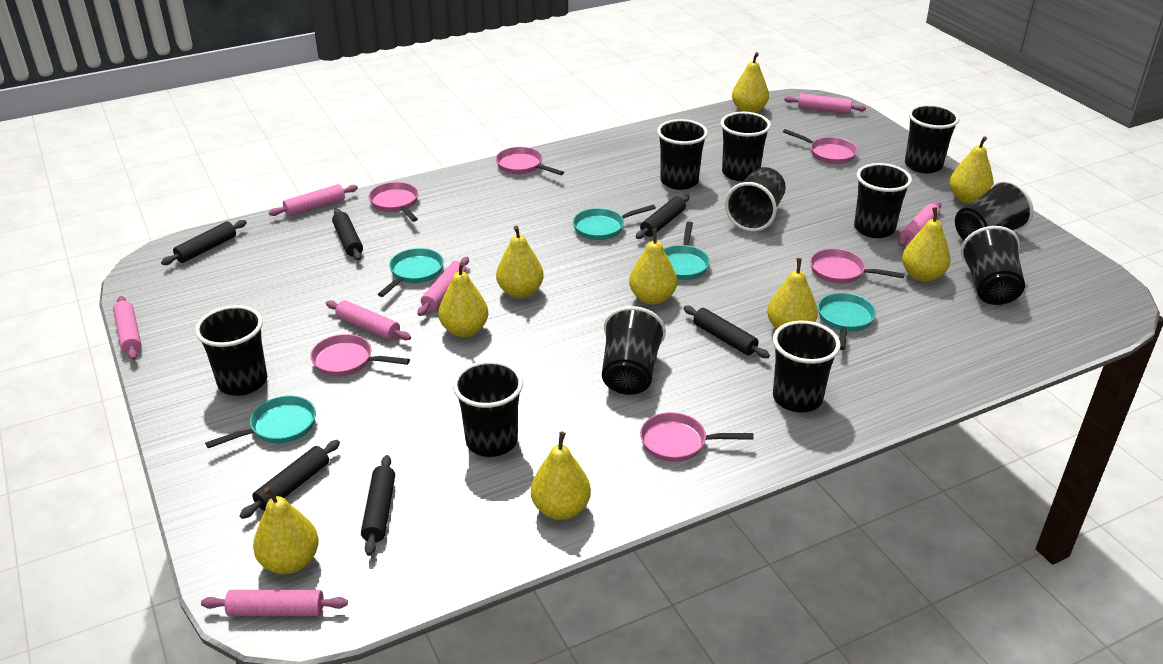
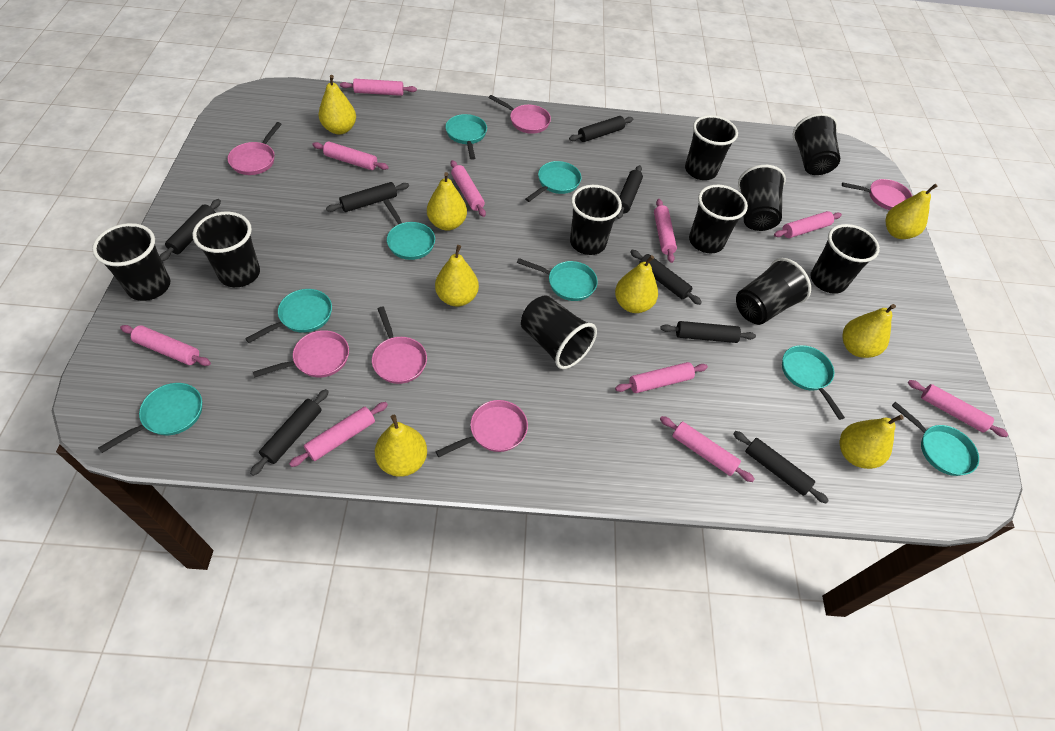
black cup: 11 -> 10
black rolling pin: 6 -> 8
pink rolling pin: 7 -> 10
turquoise pan: 5 -> 8
yellow pear: 9 -> 8

